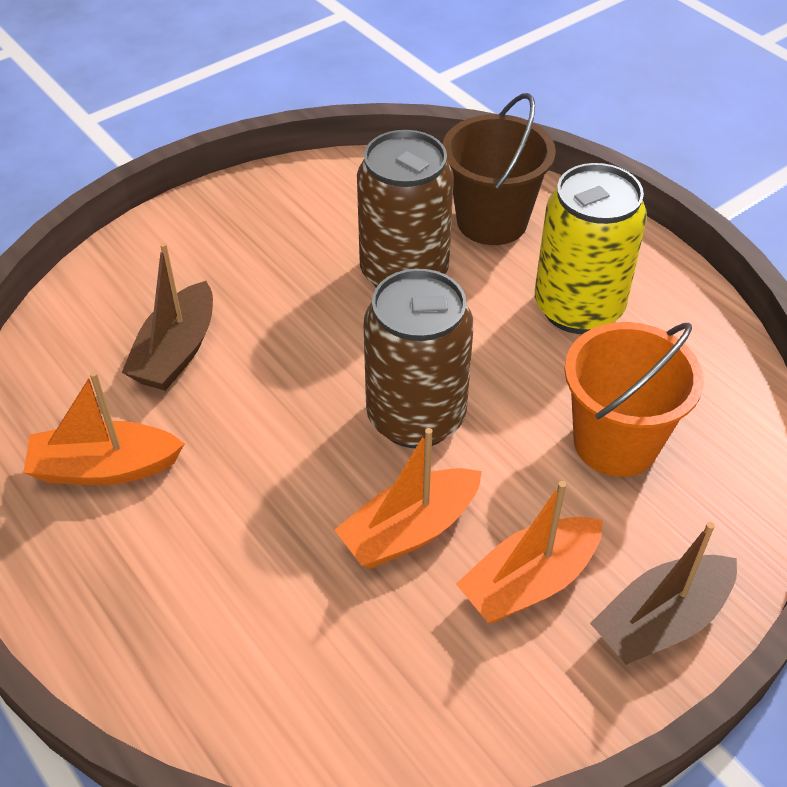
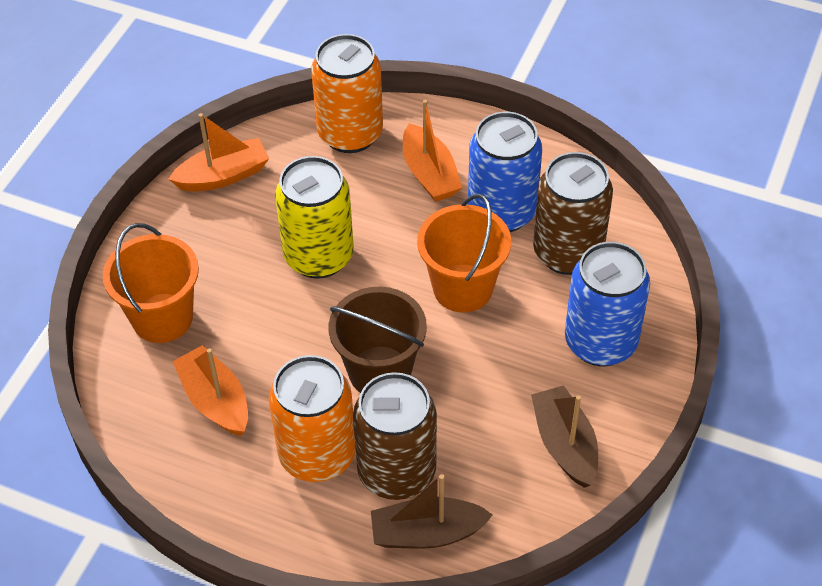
blue can: 0 -> 2
orange bucket: 1 -> 2
orange can: 0 -> 2

